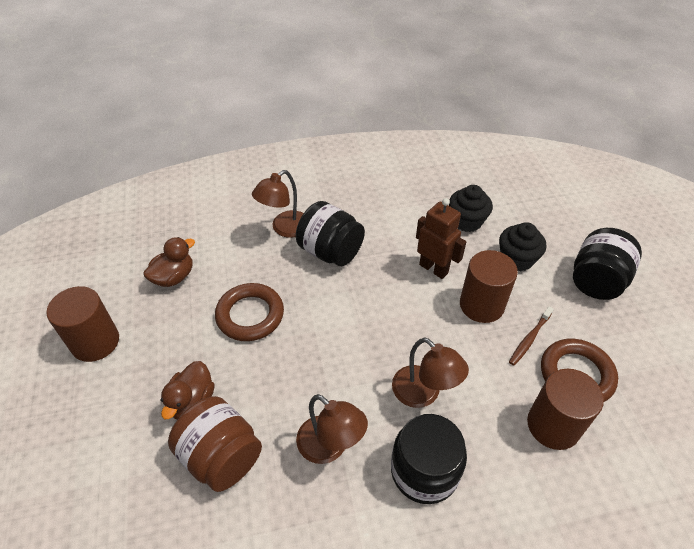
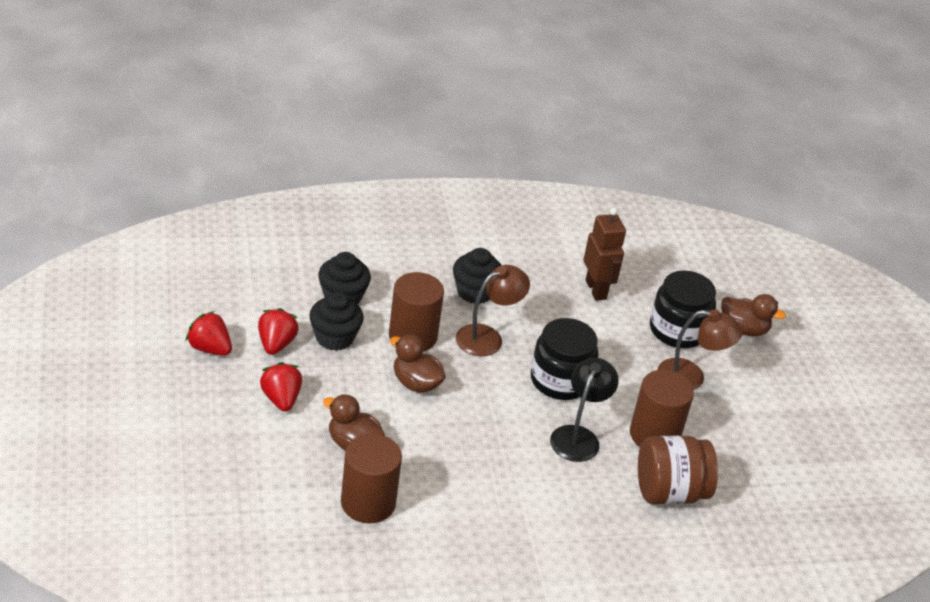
black cupcake: 2 -> 3
black jar: 3 -> 2
black lamp: 0 -> 1
brown duck: 2 -> 3
brown lamp: 3 -> 2
brown ring: 2 -> 0
brown toothbrush: 1 -> 0
red strawberry: 0 -> 3

